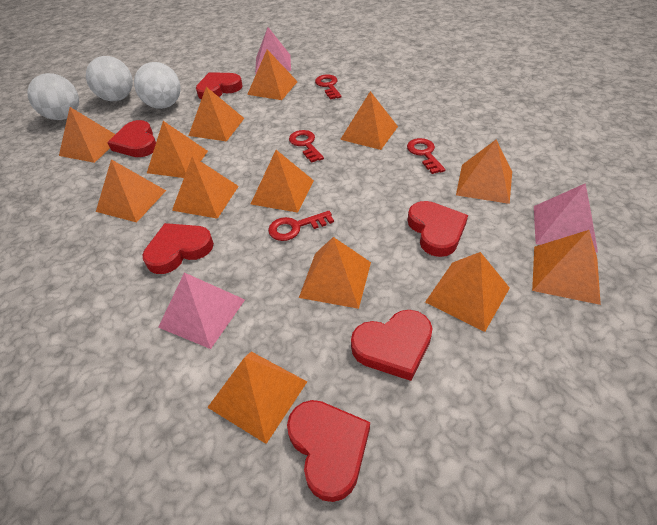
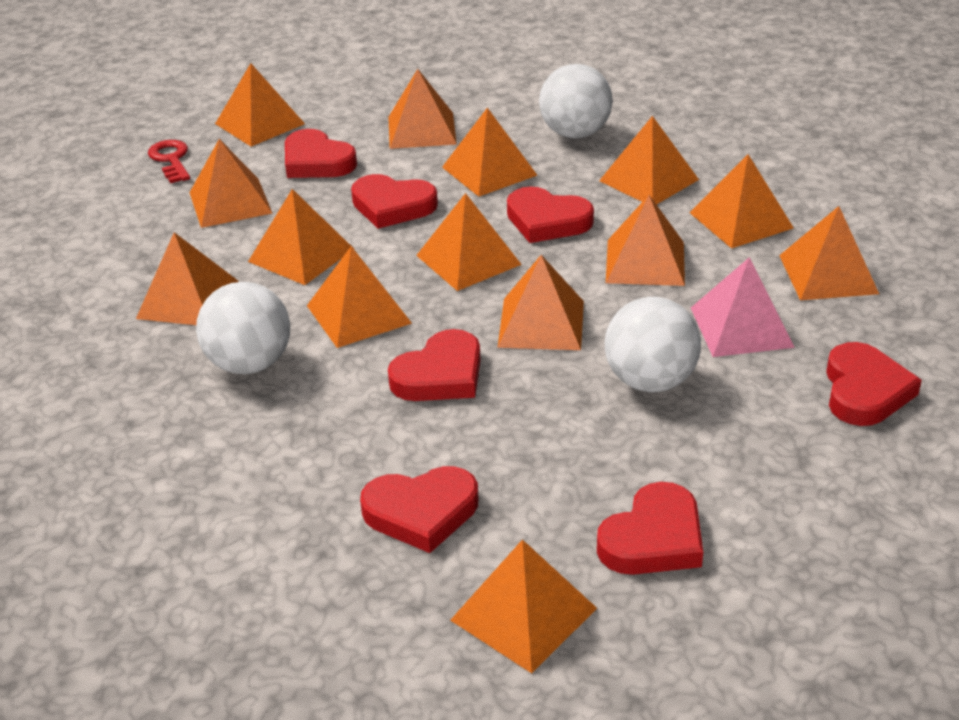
orange pyramid: 13 -> 14
pink pyramid: 3 -> 1
red heart: 6 -> 7
red key: 4 -> 1

